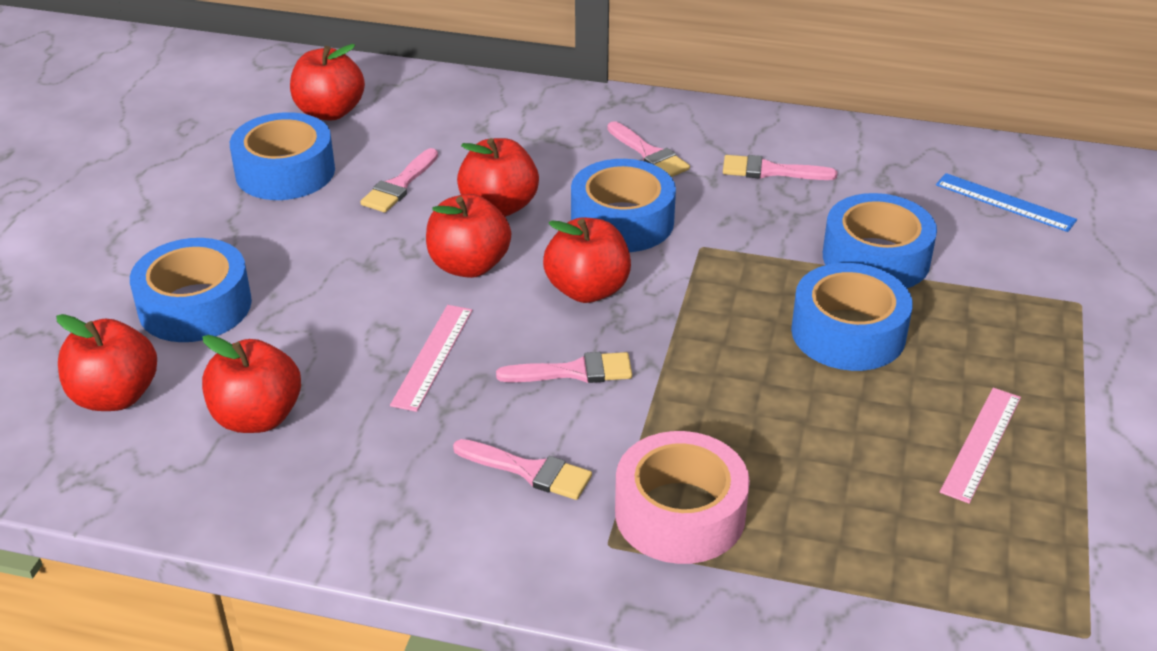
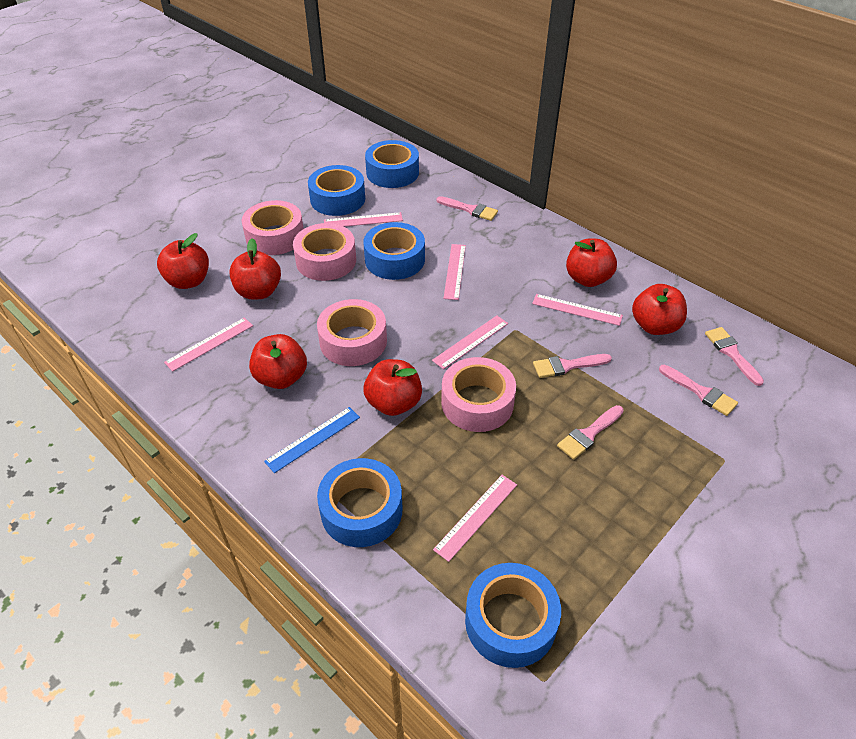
pink ruler: 2 -> 6
pink tape: 1 -> 4

